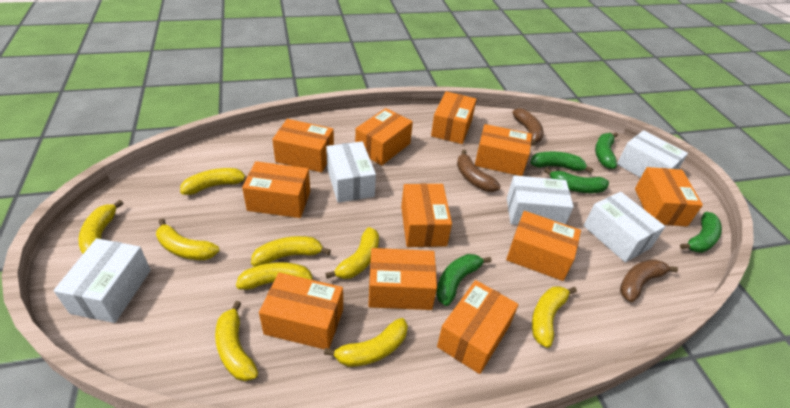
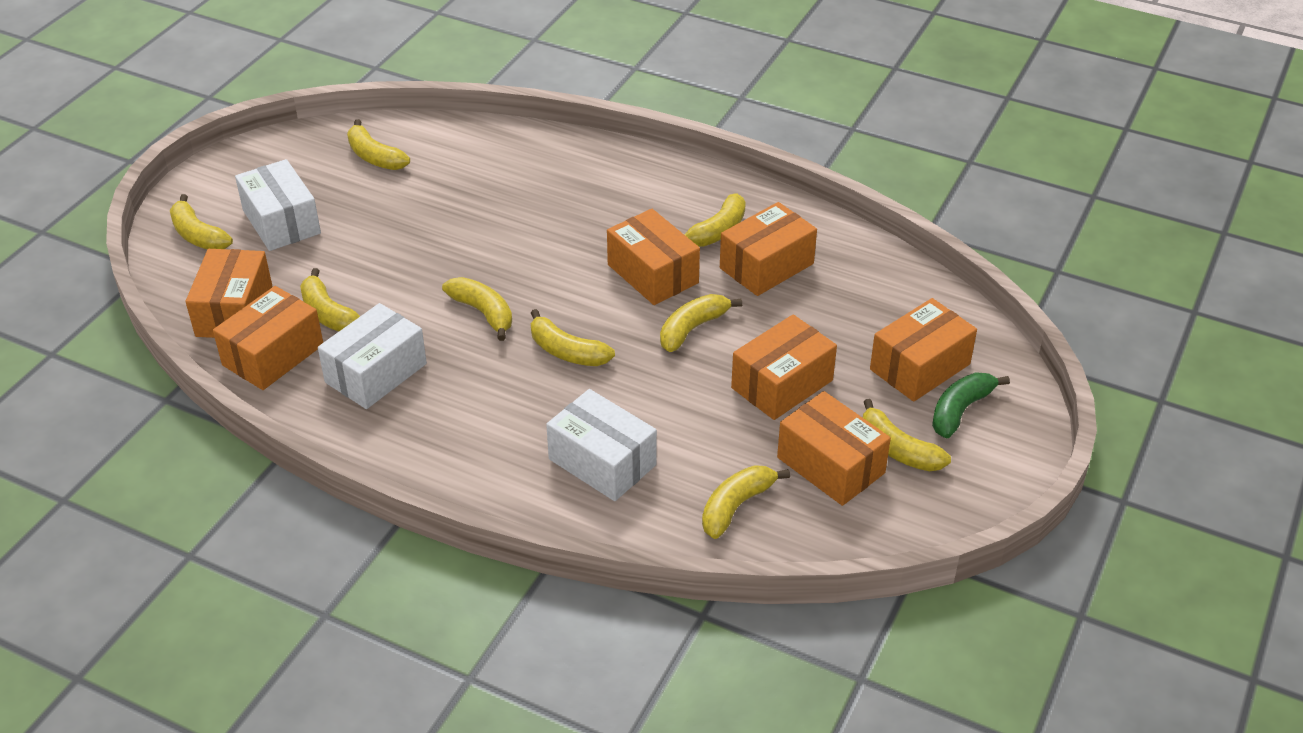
brown banana: 3 -> 0
green banana: 5 -> 1
orange box: 11 -> 7
white box: 5 -> 3

